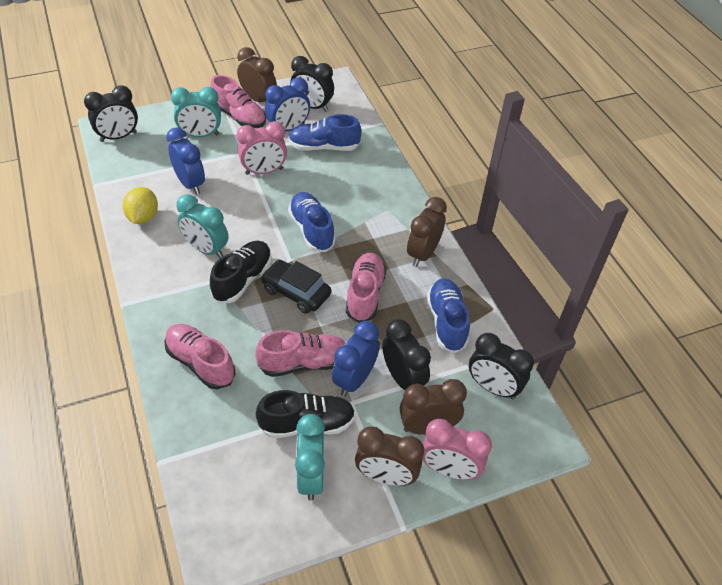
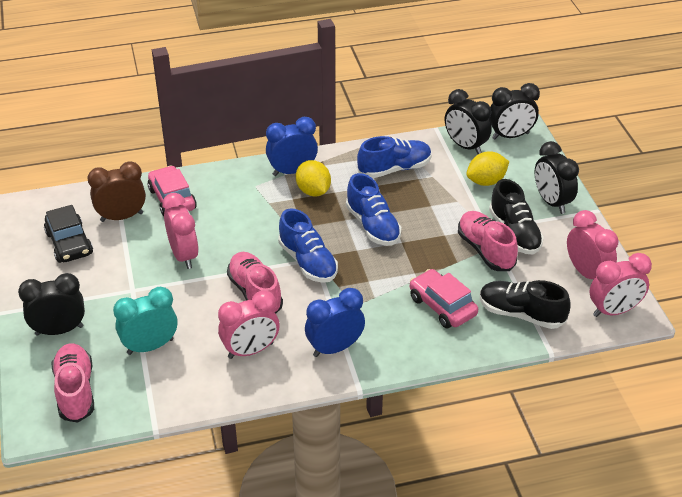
blue clock: 3 -> 2
brown clock: 4 -> 1
pink car: 0 -> 2
pink clock: 2 -> 4
pink shoe: 4 -> 3
turquoise clock: 3 -> 1
yellow lemon: 1 -> 2

